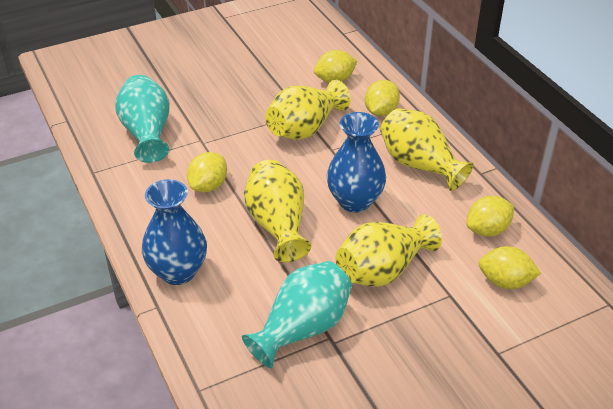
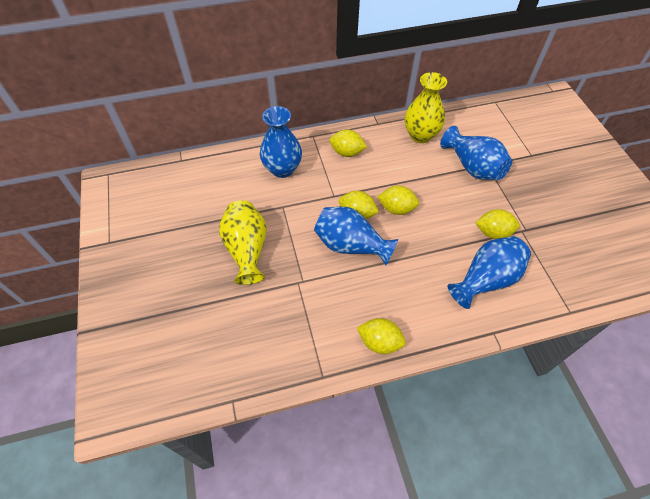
blue vase: 2 -> 4
turquoise vase: 2 -> 0
yellow vase: 4 -> 2

